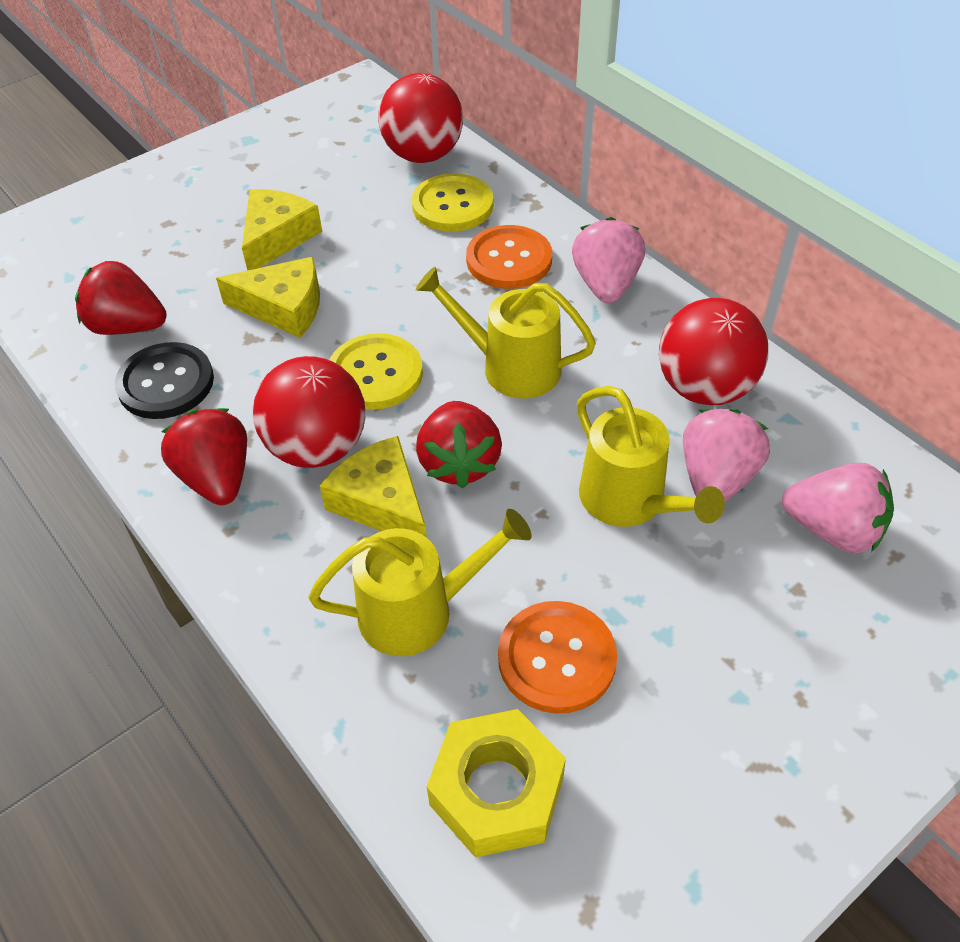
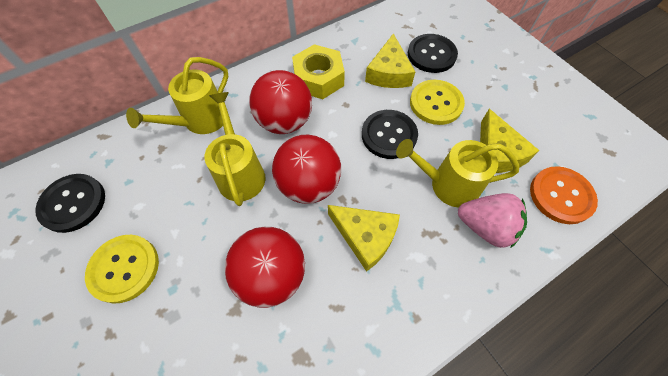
black button: 1 -> 3
orange button: 2 -> 1
pink strawberry: 3 -> 1
red strawberry: 3 -> 0

